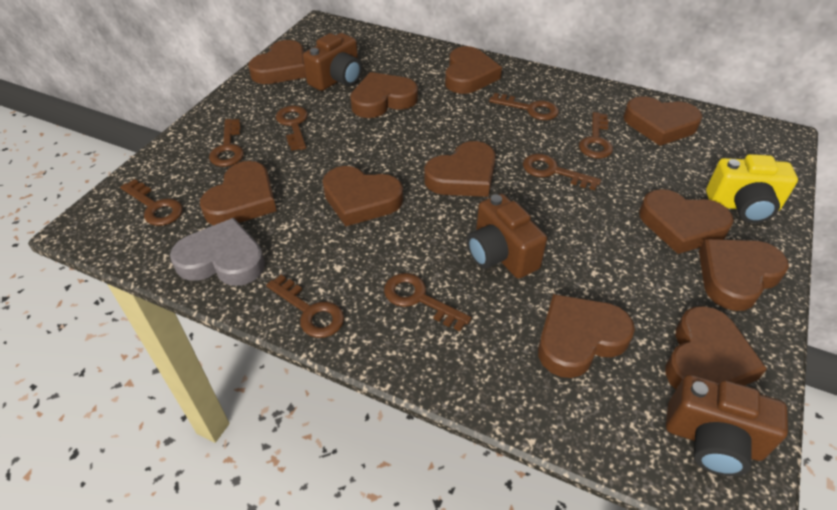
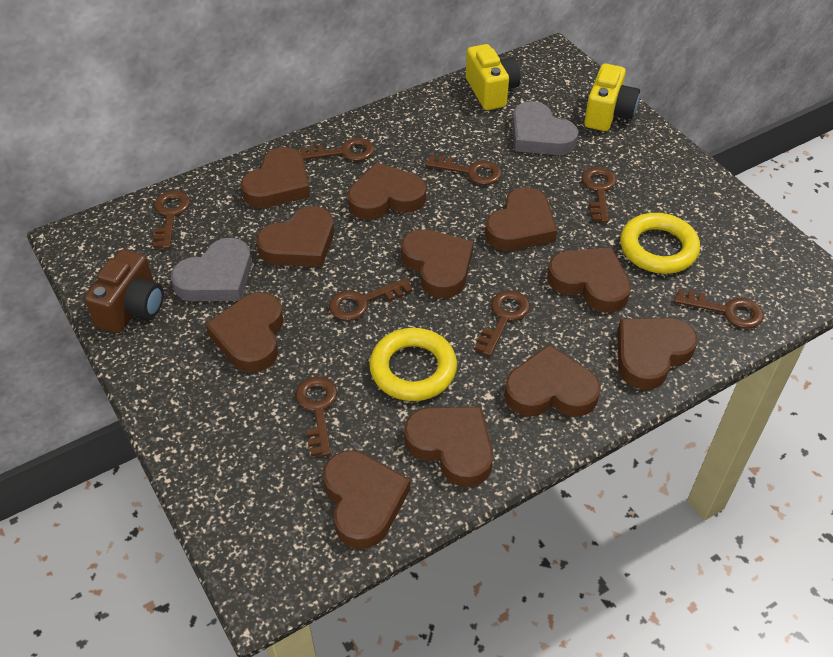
brown camera: 3 -> 1
grey heart: 1 -> 2
yellow camera: 1 -> 2
yellow ring: 0 -> 2

